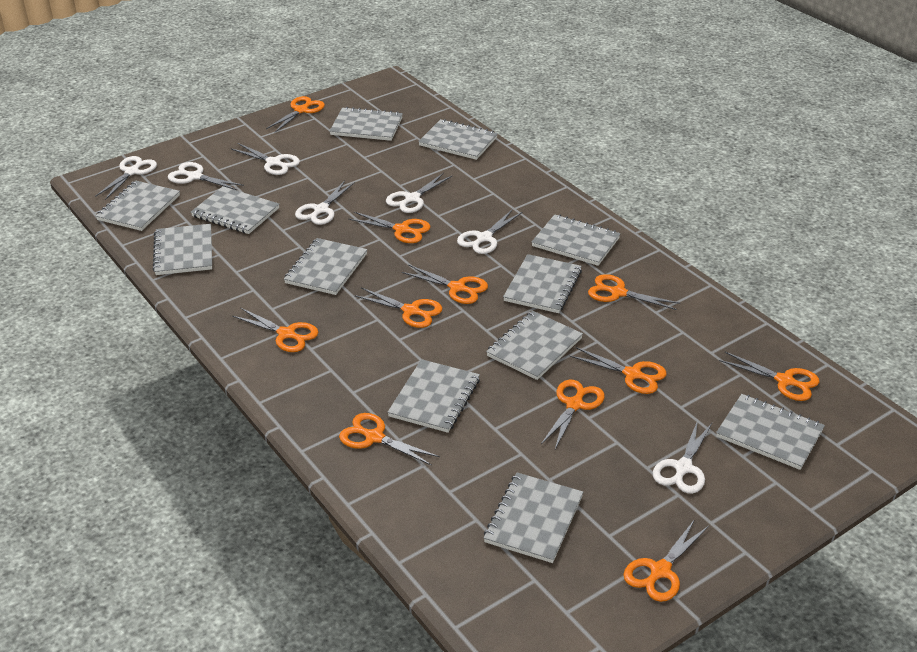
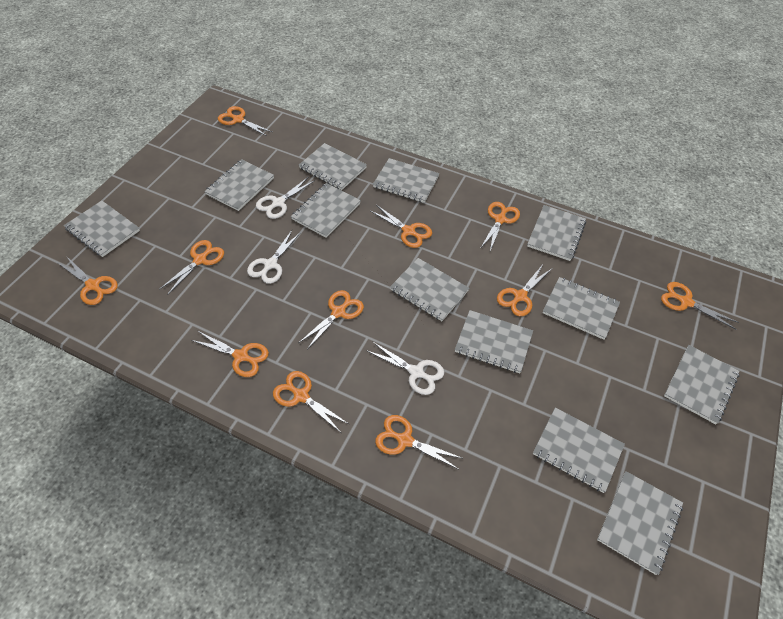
white scissors: 7 -> 3

